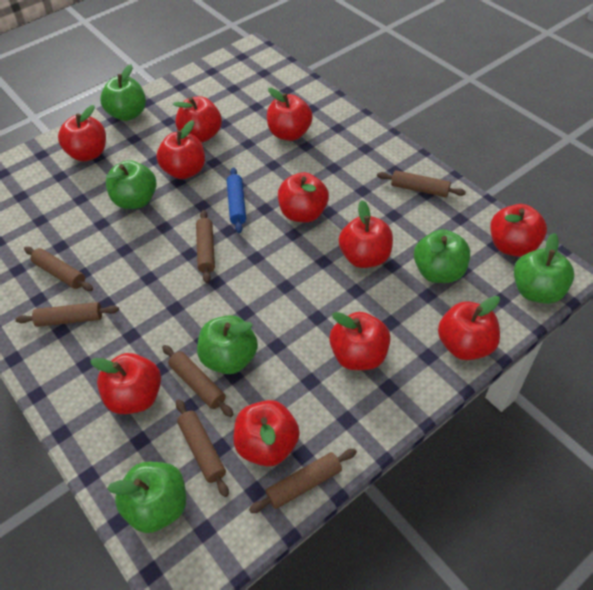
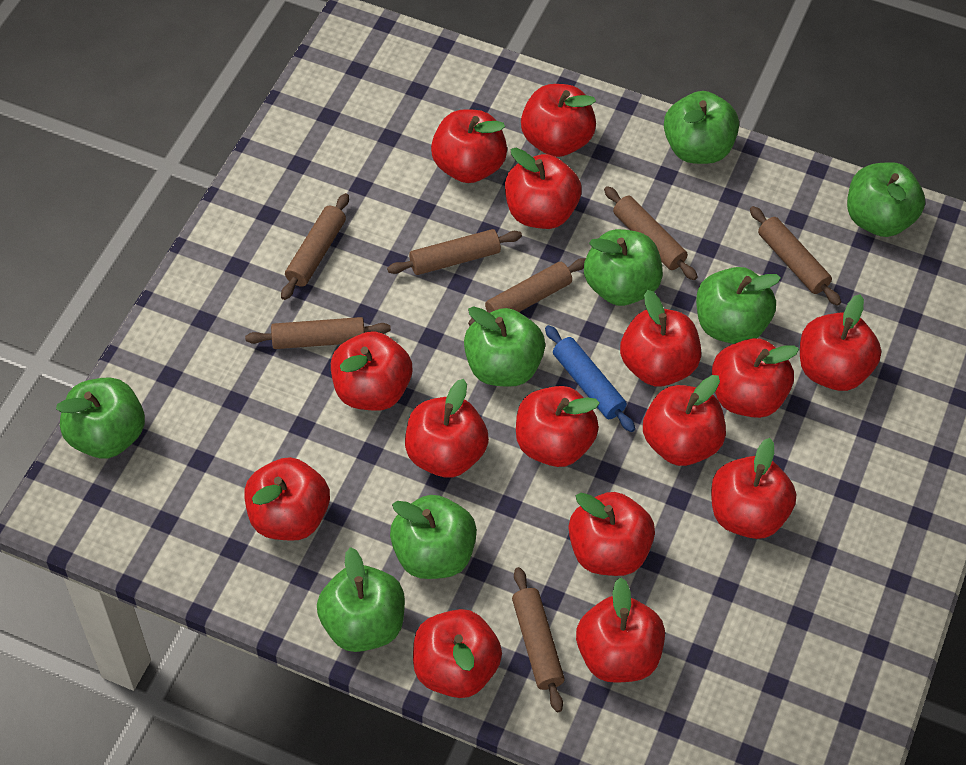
green apple: 6 -> 8
red apple: 11 -> 15

